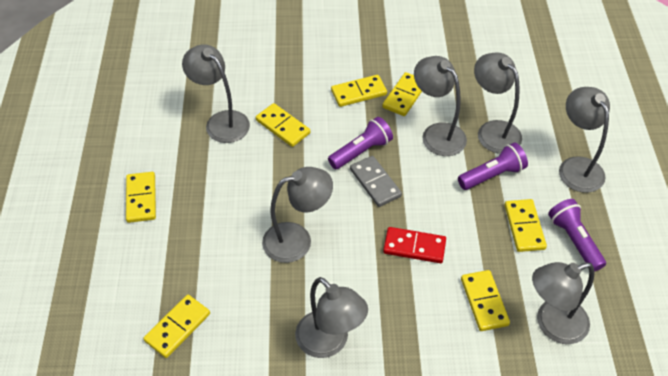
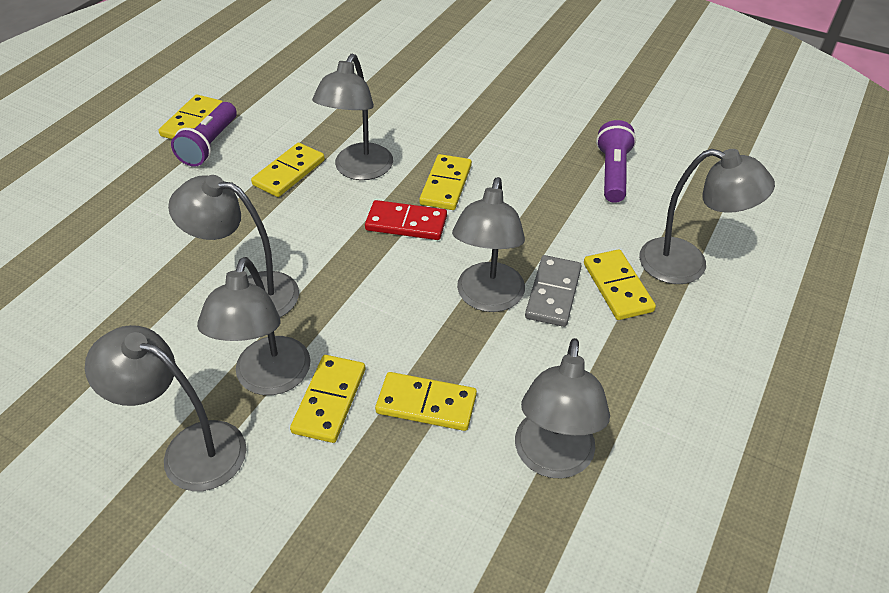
purple flashlight: 3 -> 2
yellow domino: 7 -> 6

